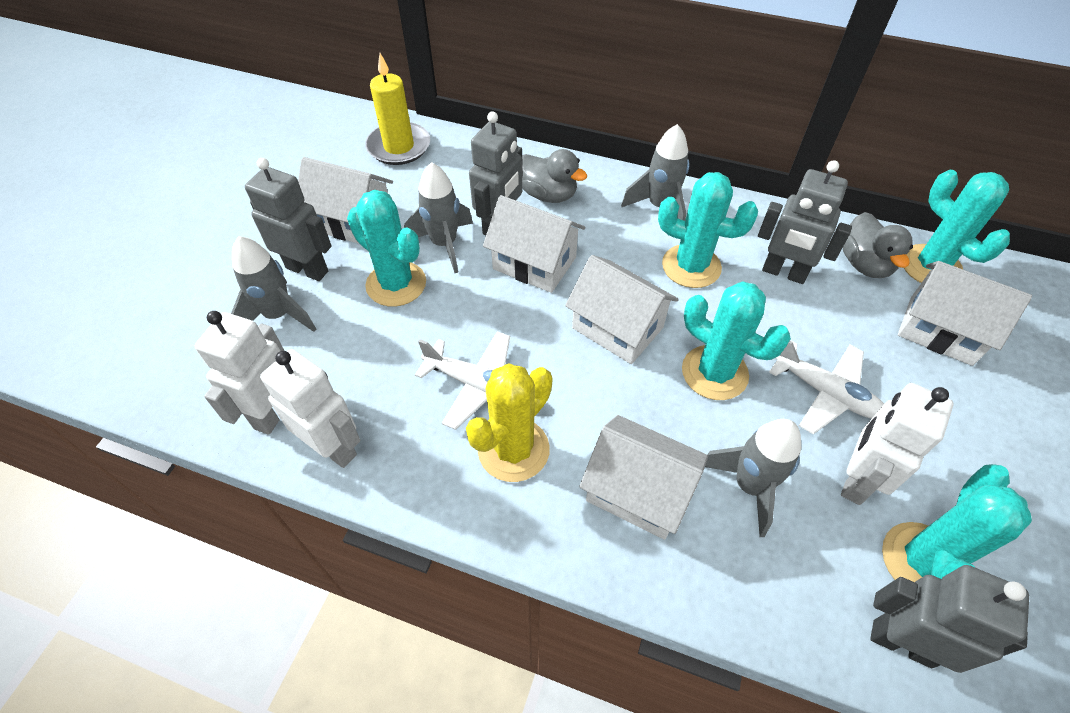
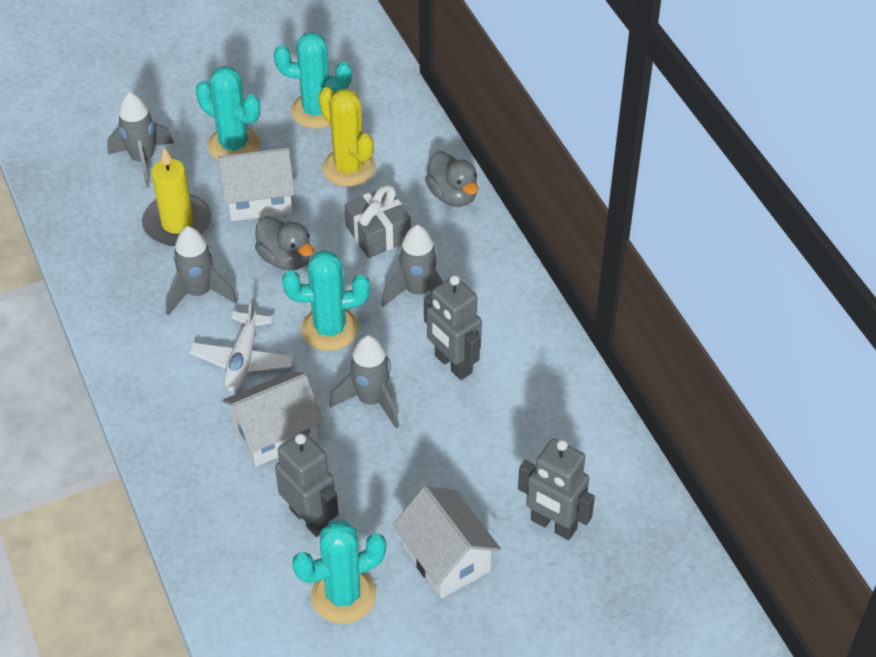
grey gift: 0 -> 1
grey robot: 4 -> 3
turquoise cactus: 5 -> 4
white house: 5 -> 3
white plane: 2 -> 1
white robot: 3 -> 0

